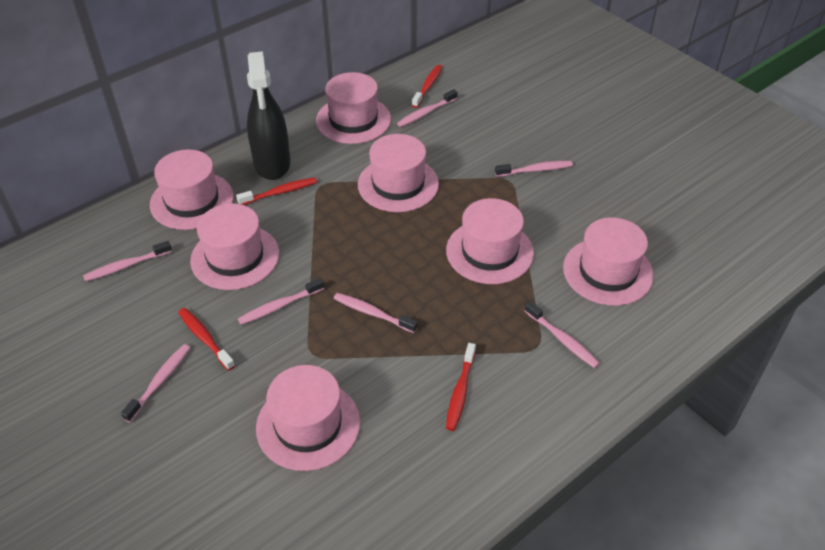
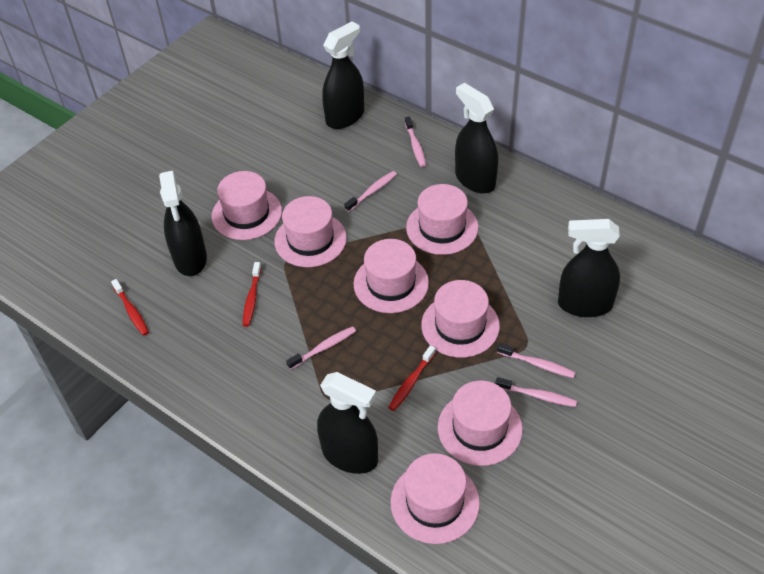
black spray bottle: 1 -> 5
pink toothbrush: 7 -> 5
red toothbrush: 4 -> 3

